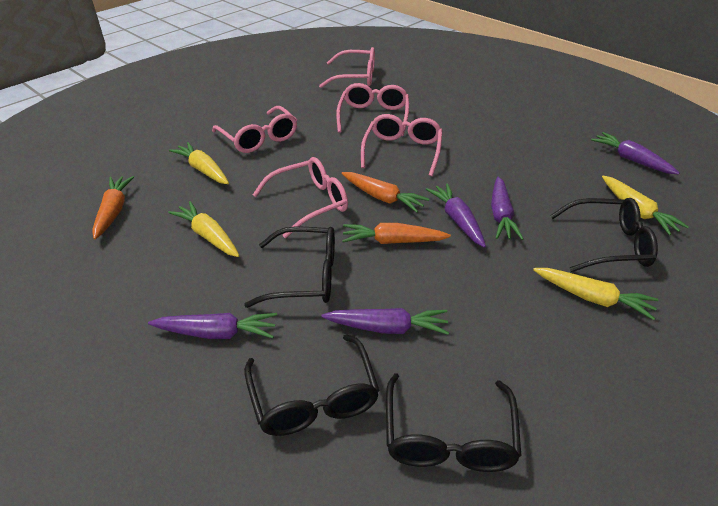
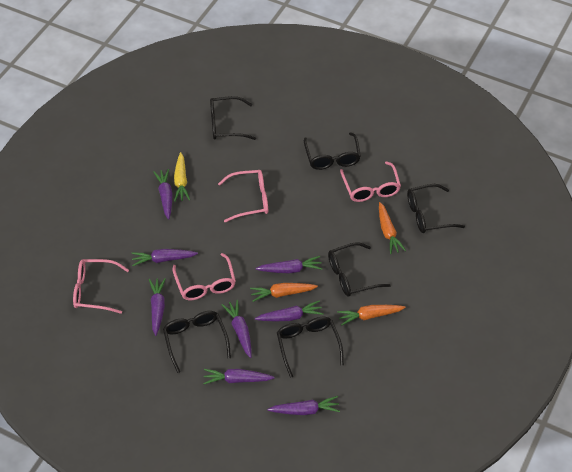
black glasses: 4 -> 6
pink glasses: 5 -> 4
purple carrot: 5 -> 8
yellow carrot: 4 -> 1

